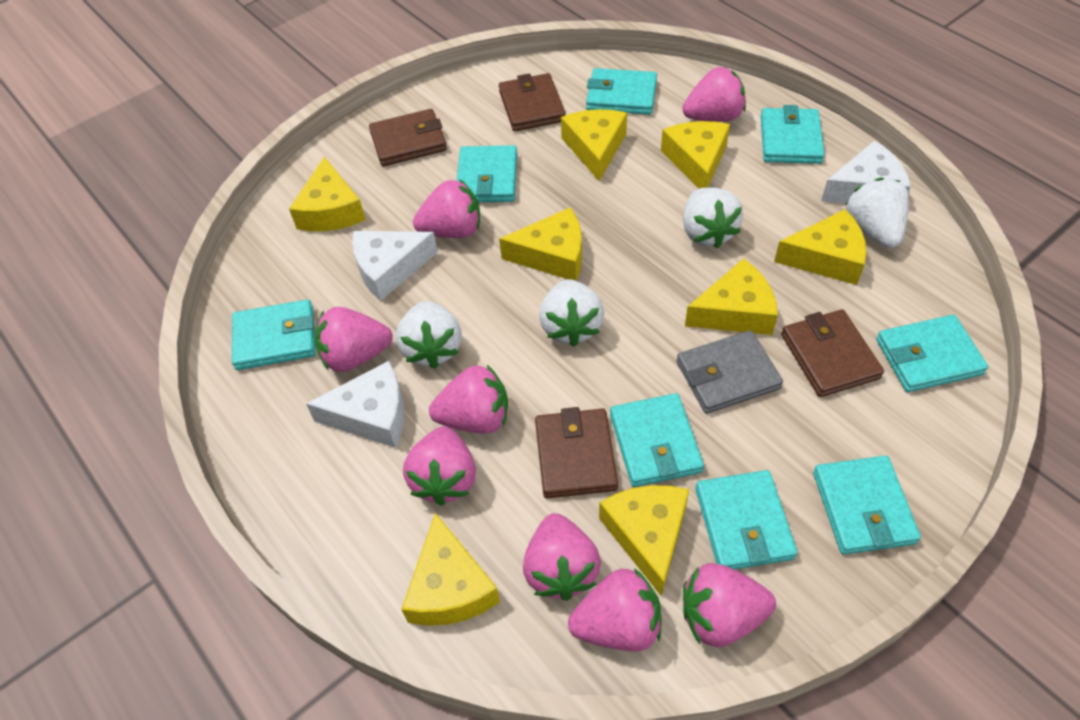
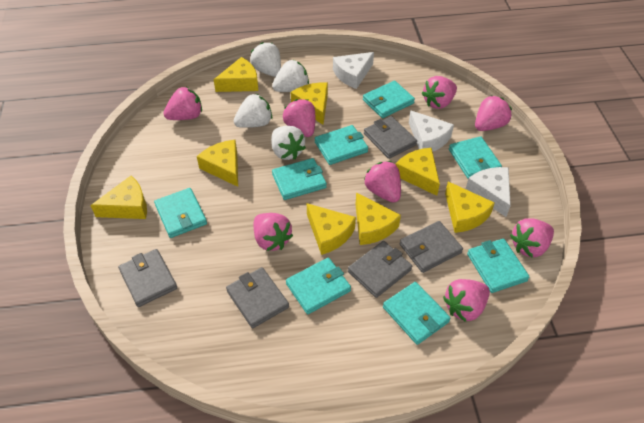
brown wallet: 4 -> 0
grey wallet: 1 -> 5

